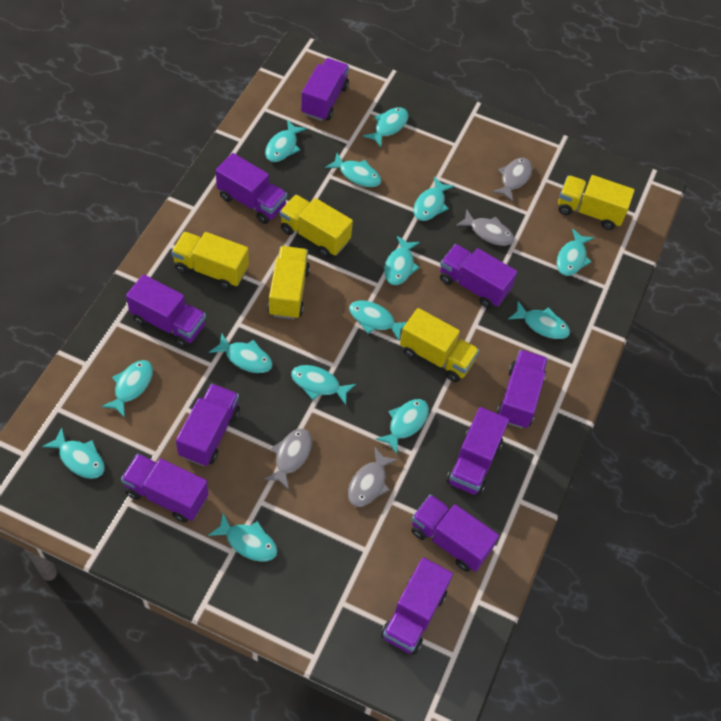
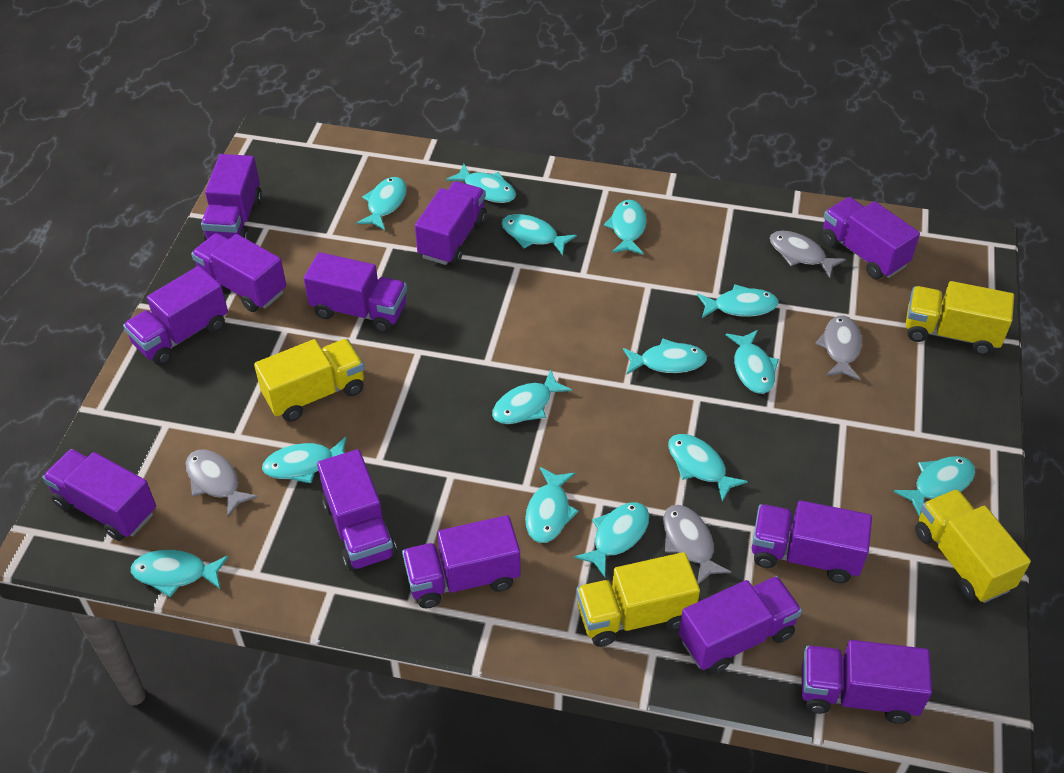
purple truck: 10 -> 12
yellow truck: 5 -> 4

